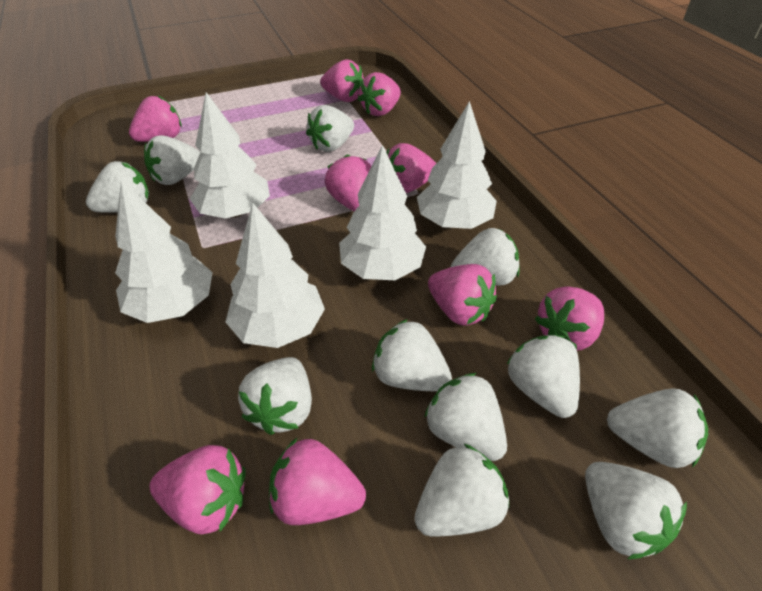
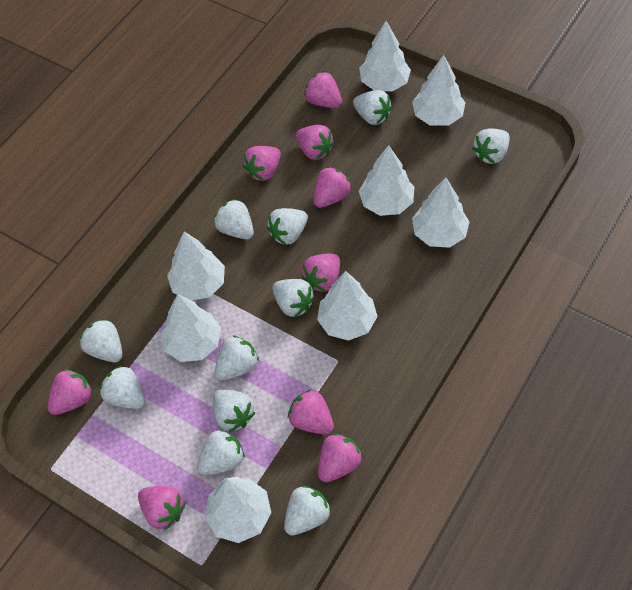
white tree: 5 -> 8

